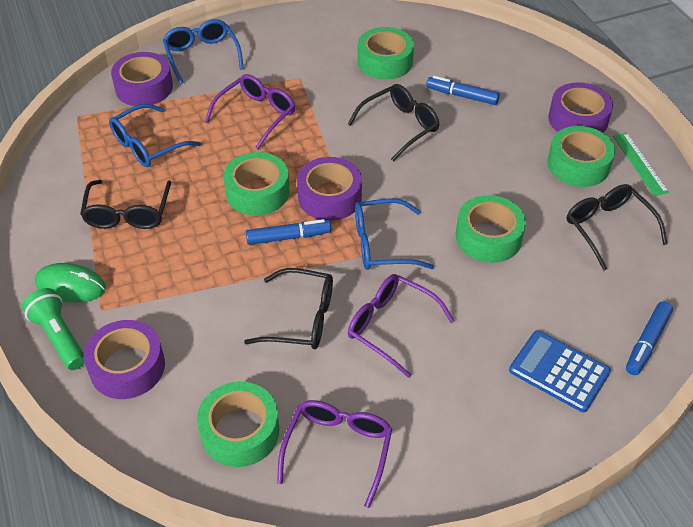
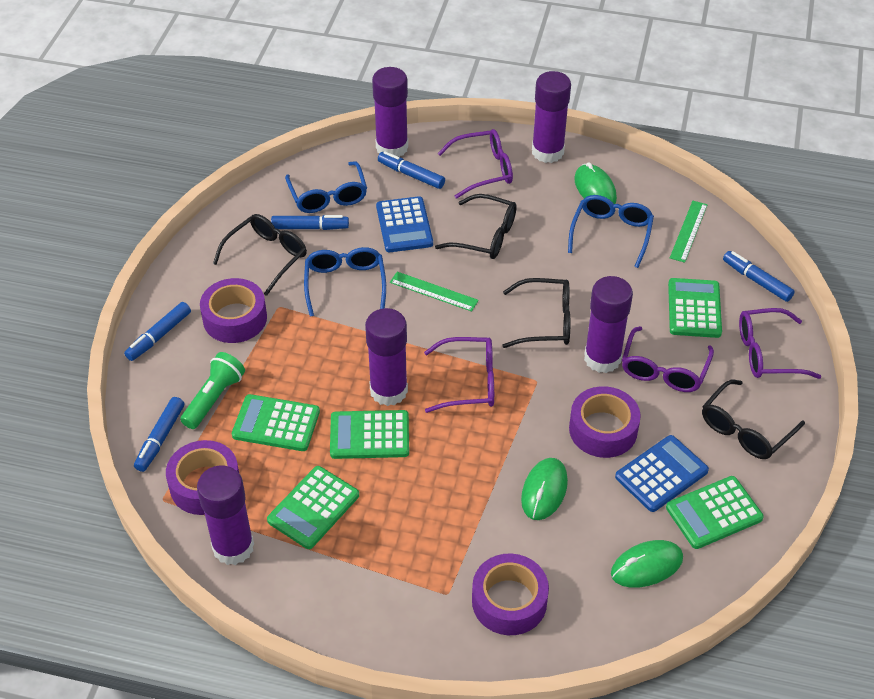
blue calculator: 1 -> 2
blue marker: 3 -> 5
green calculator: 0 -> 5
green mouse: 1 -> 3
green ruler: 1 -> 2
green tape: 5 -> 0
purple glasses: 3 -> 4
purple glue stick: 0 -> 5

